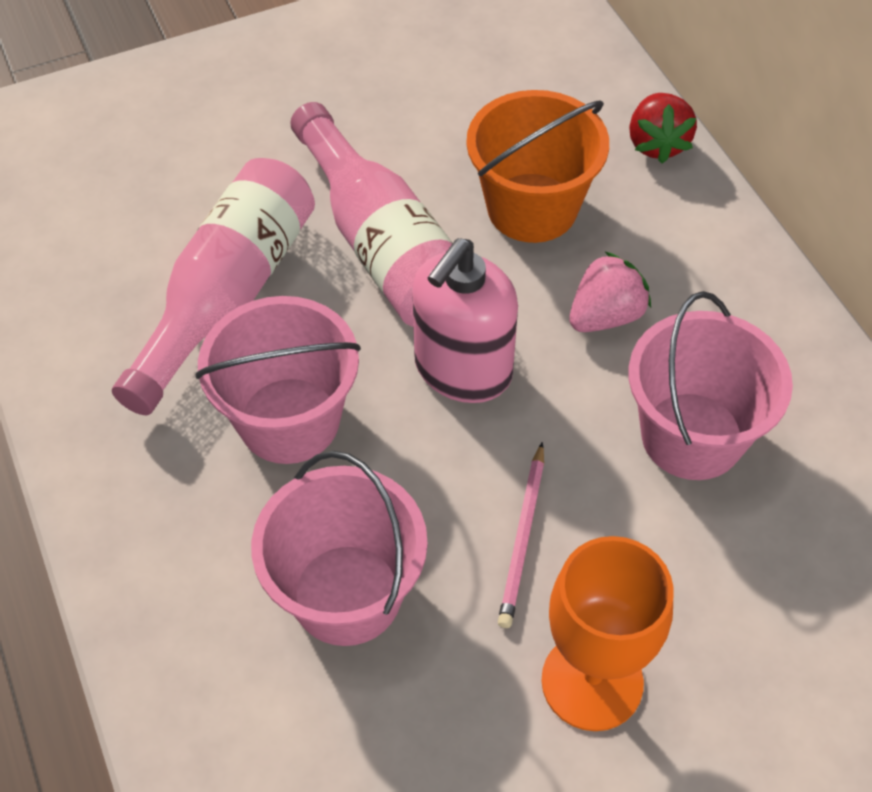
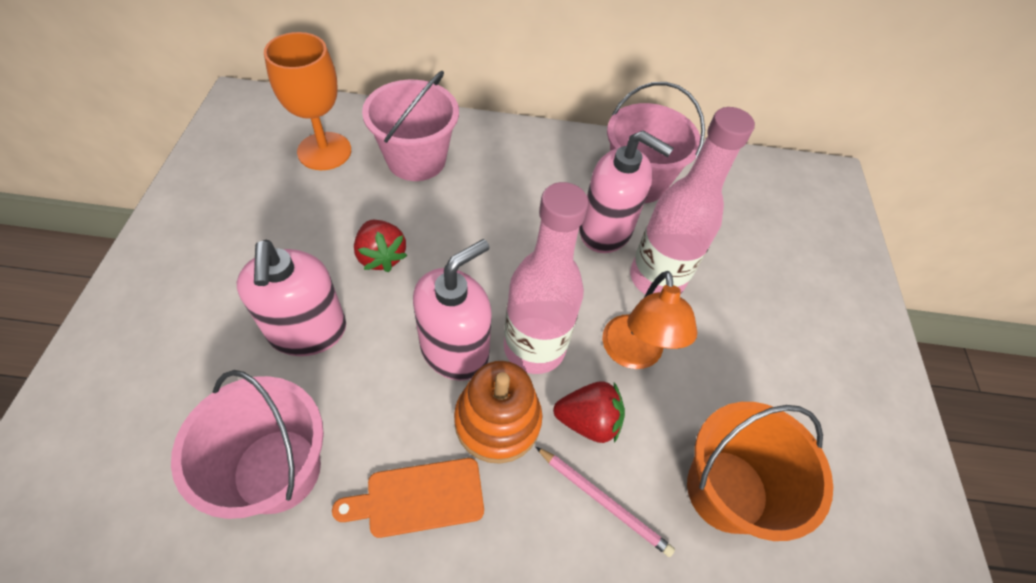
orange cutting board: 0 -> 1
orange lamp: 0 -> 1
orange stacking toy: 0 -> 1
pink soap dispenser: 1 -> 3
pink strawberry: 1 -> 0
red strawberry: 1 -> 2

